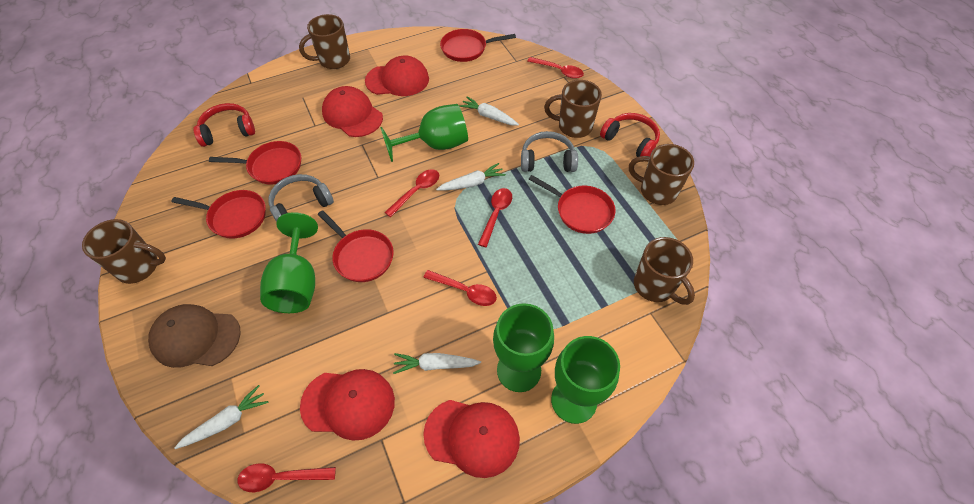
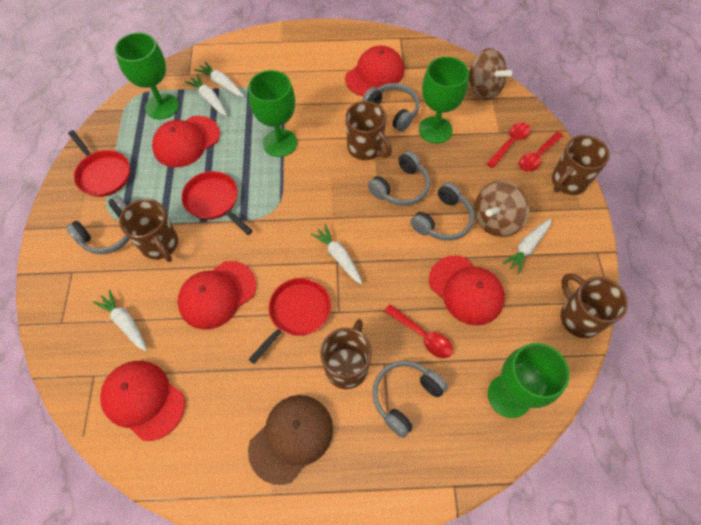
brown spinning top: 0 -> 2
grey headphones: 2 -> 5
red cap: 4 -> 5
red headphones: 2 -> 0
red pan: 5 -> 3
red spoon: 5 -> 3
white carrot: 4 -> 5

